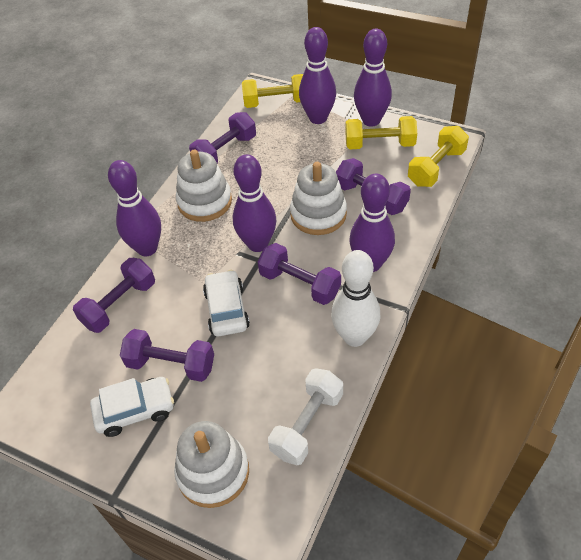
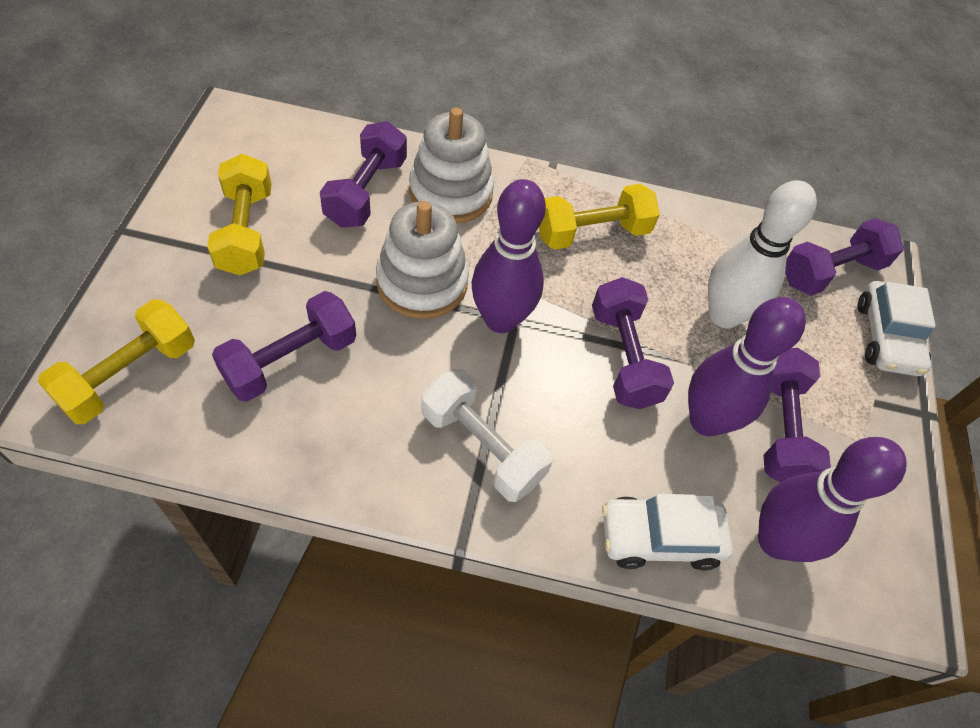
purple bowling pin: 5 -> 3
white stacking toy: 3 -> 2

